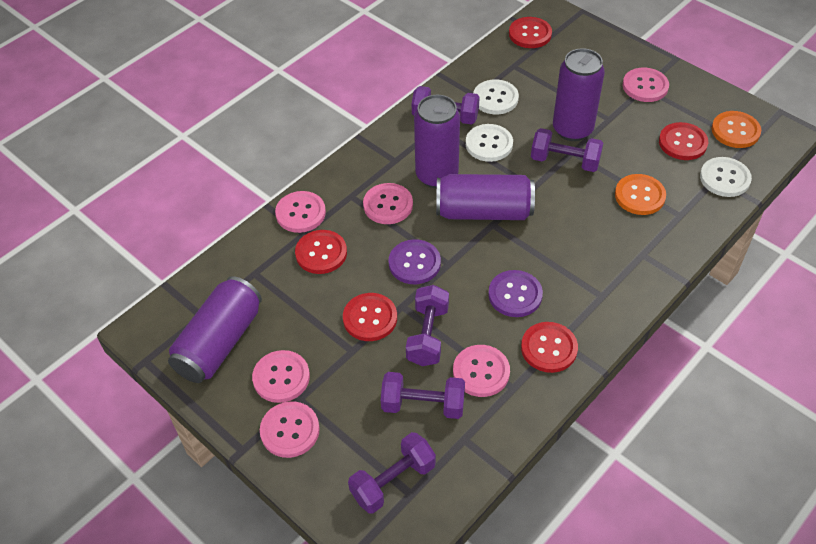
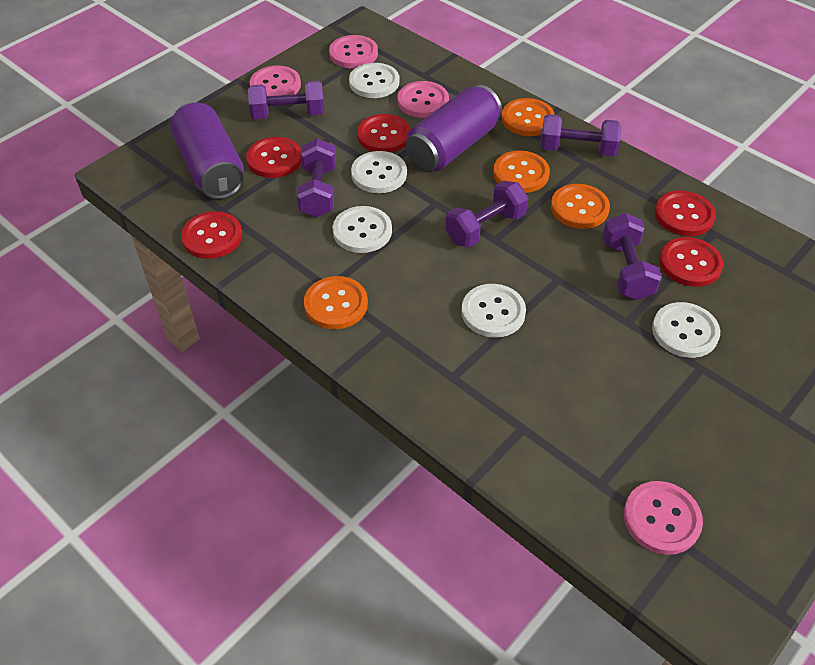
orange button: 2 -> 4
pink button: 6 -> 4
purple button: 2 -> 0
purple can: 4 -> 2
white button: 3 -> 5

